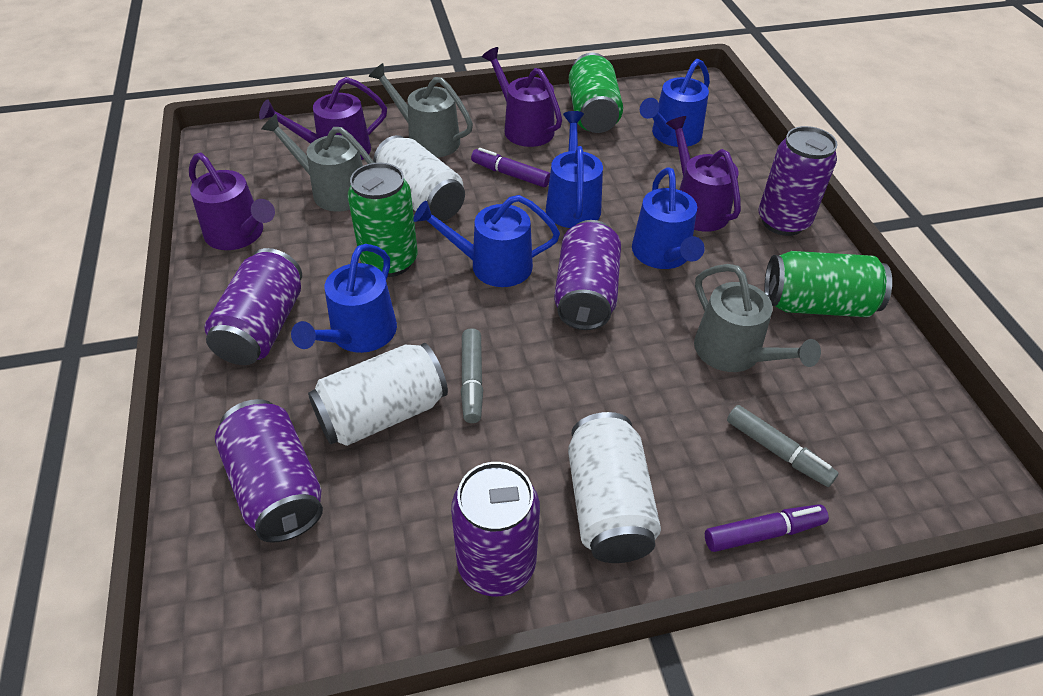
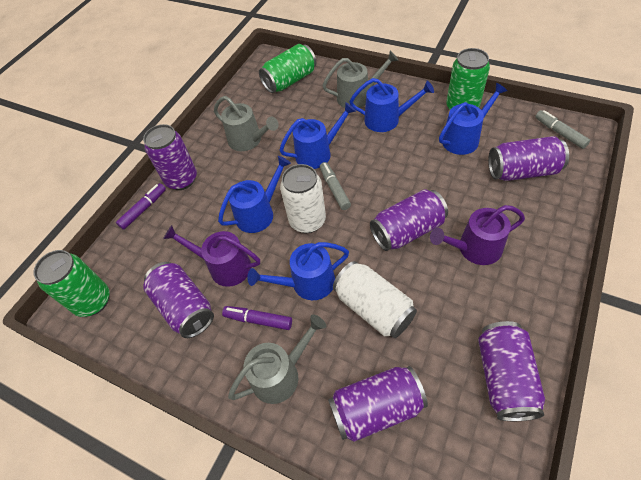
purple can: 5 -> 6
purple watering can: 4 -> 2
white can: 3 -> 2

